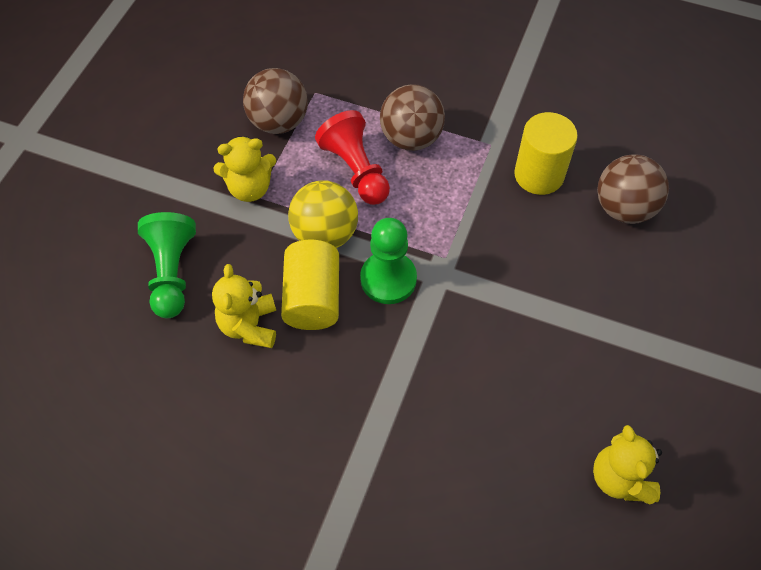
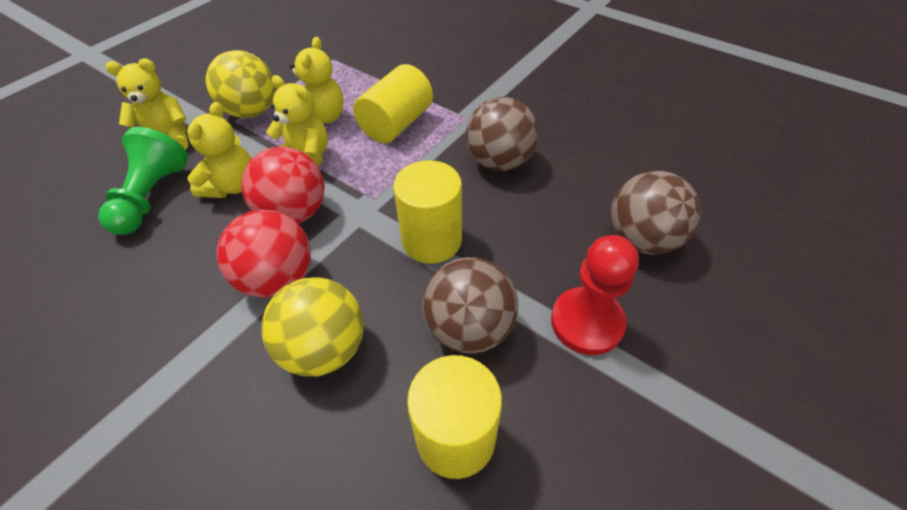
green pawn: 2 -> 1
red ball: 0 -> 2
yellow ball: 1 -> 2
yellow cylinder: 2 -> 3
yellow teddy bear: 3 -> 4

